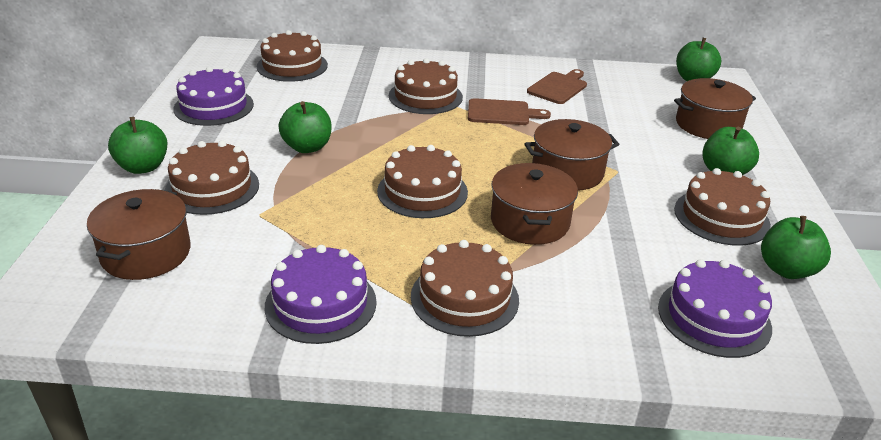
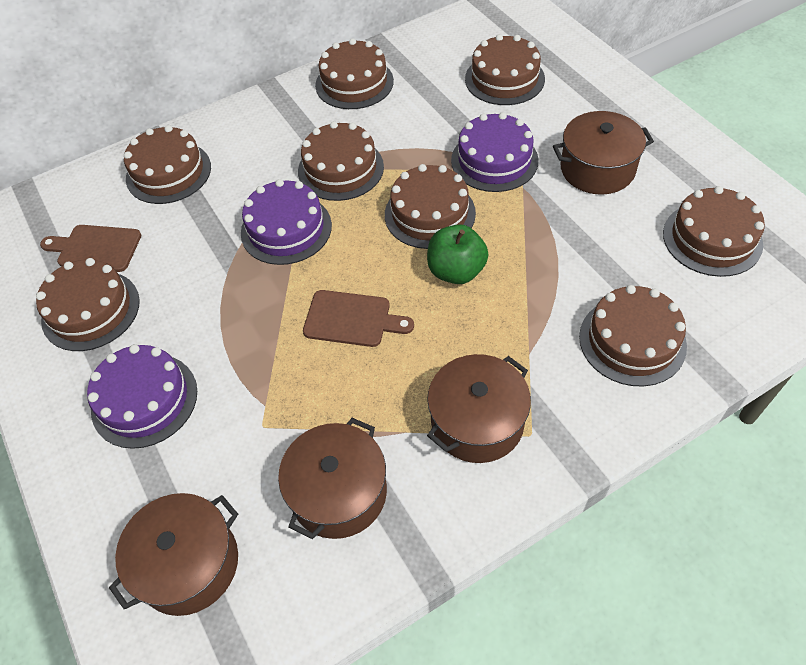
brown cake: 6 -> 8
green apple: 5 -> 1

